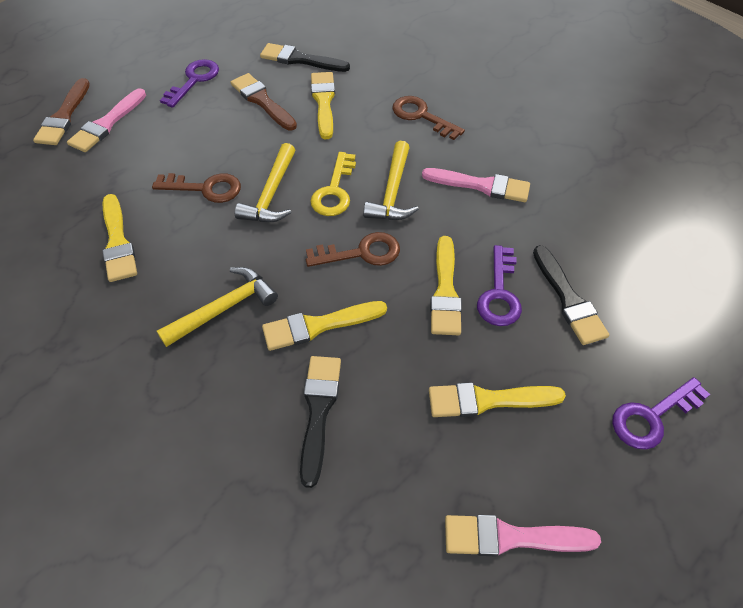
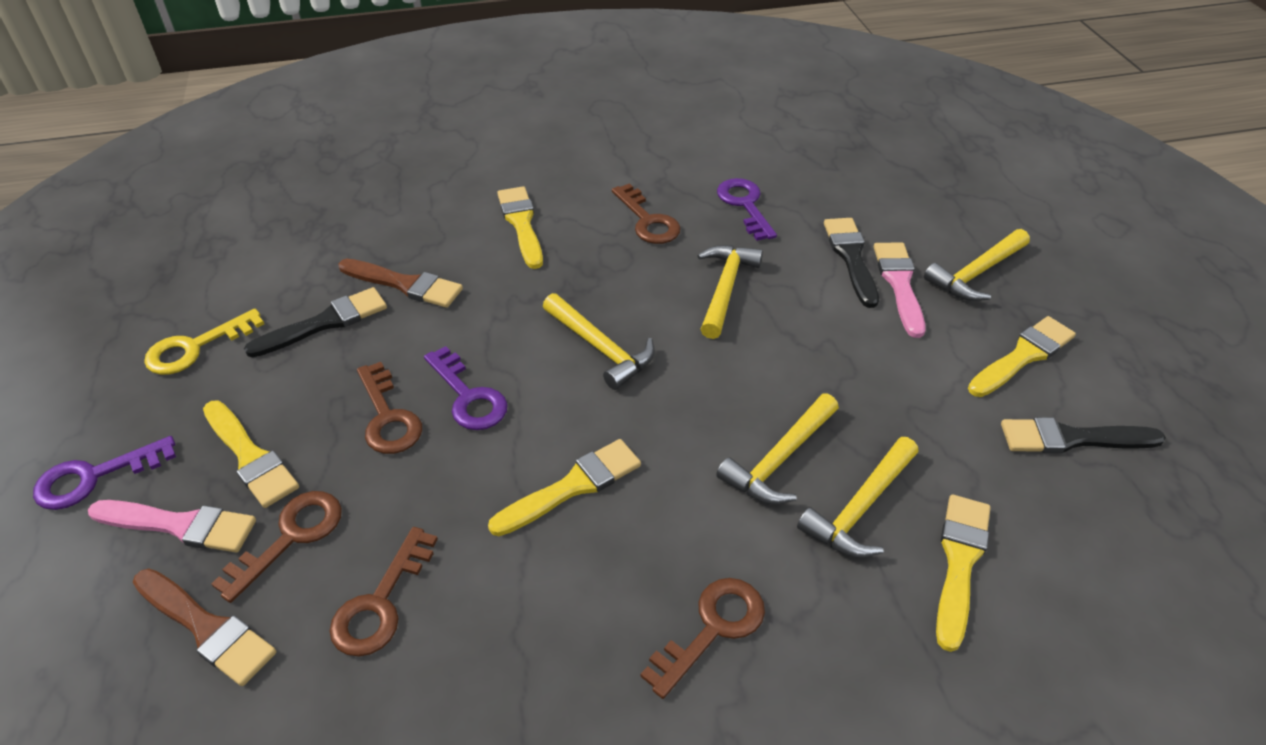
brown key: 3 -> 5
pink brush: 3 -> 2
yellow hammer: 3 -> 5

